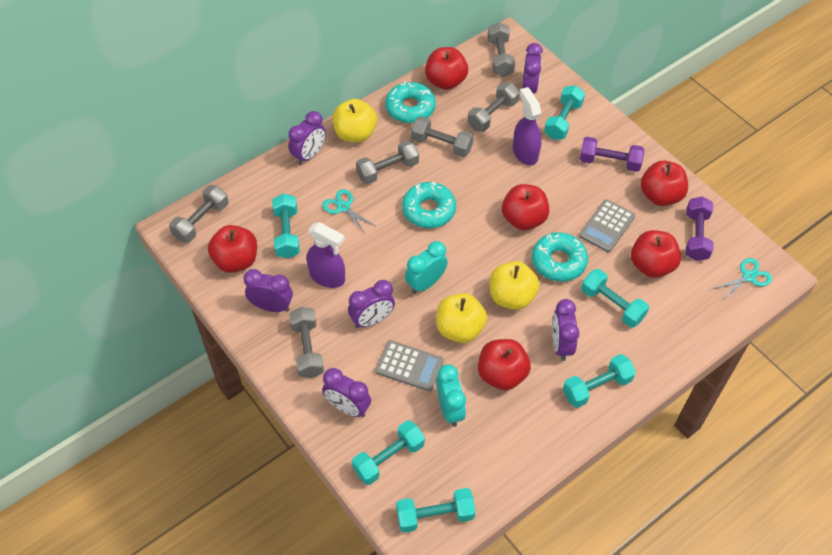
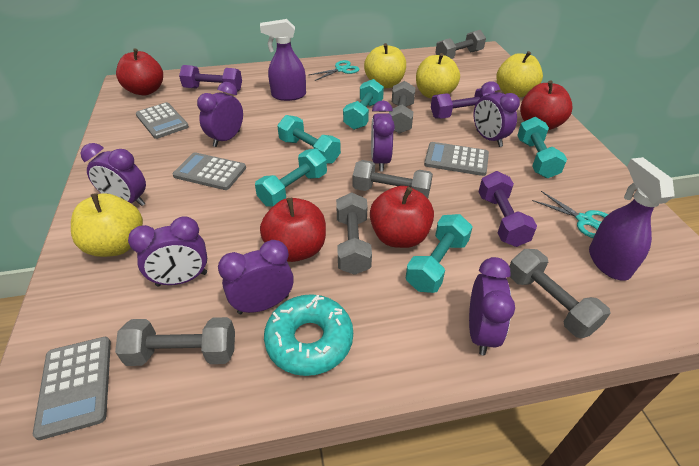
grey calculator: 2 -> 4
purple clock: 6 -> 7
purple dumbbell: 2 -> 3
red apple: 6 -> 4
turquoise clock: 2 -> 0
turquoise donut: 3 -> 1
turquoise dumbbell: 6 -> 5
yellow apple: 3 -> 4

